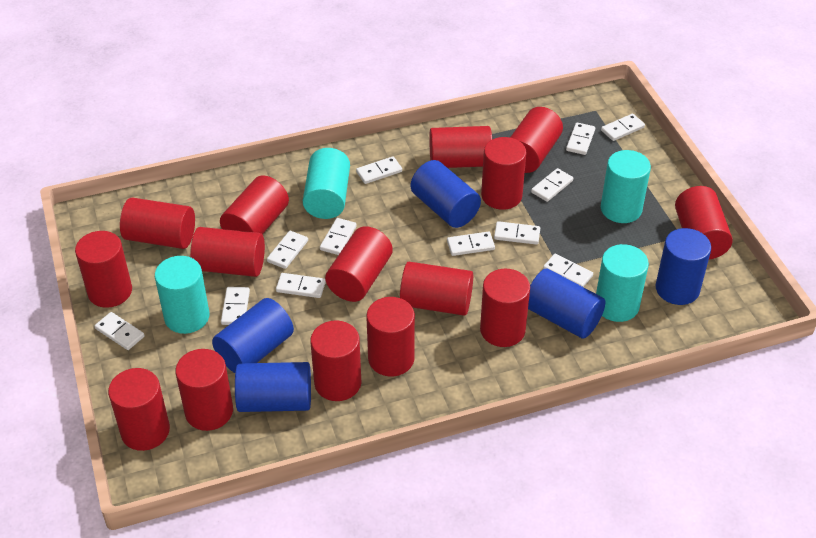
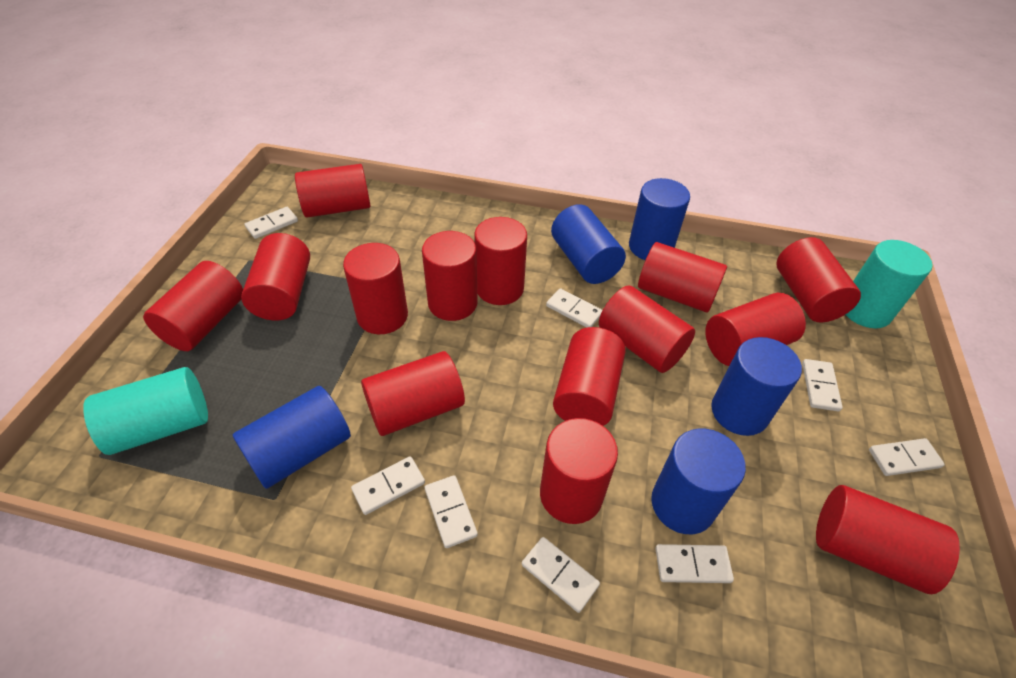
red cylinder: 15 -> 14
turquoise cylinder: 4 -> 2
white domino: 12 -> 8

